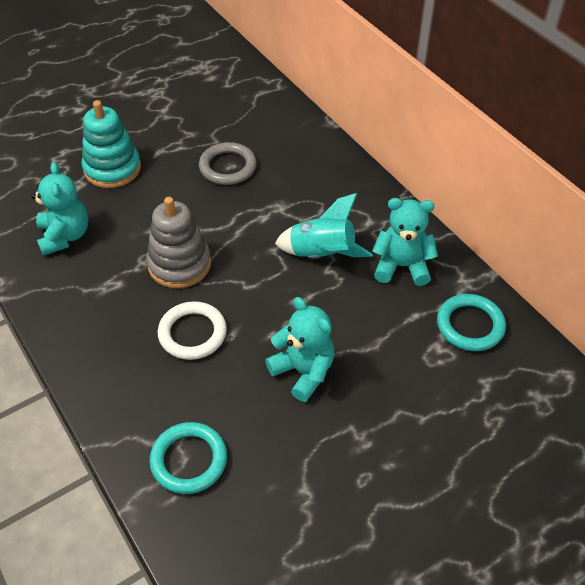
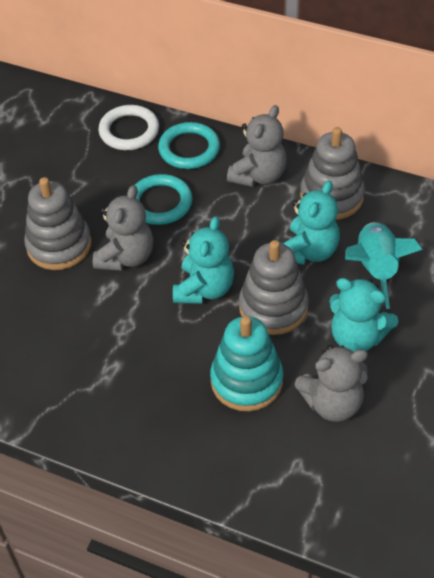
grey ring: 1 -> 0
grey stacking toy: 1 -> 3
grey teddy bear: 0 -> 3

